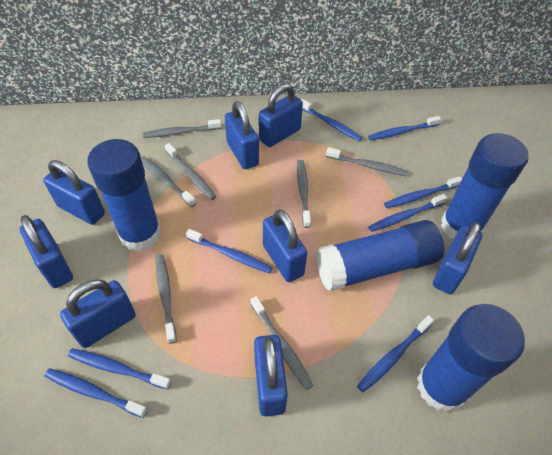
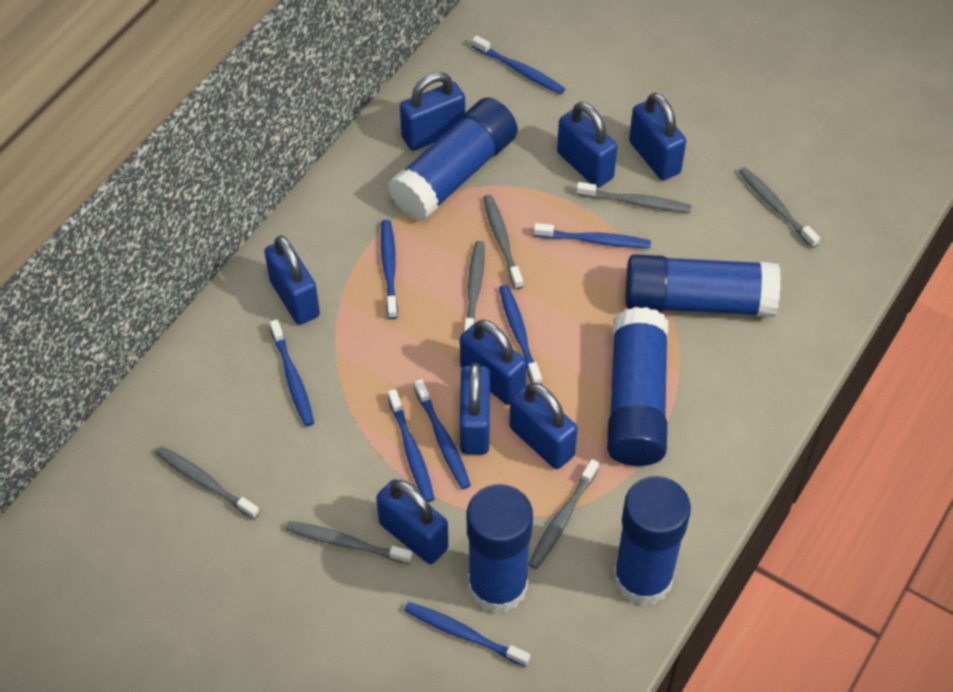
blue glue stick: 4 -> 5

